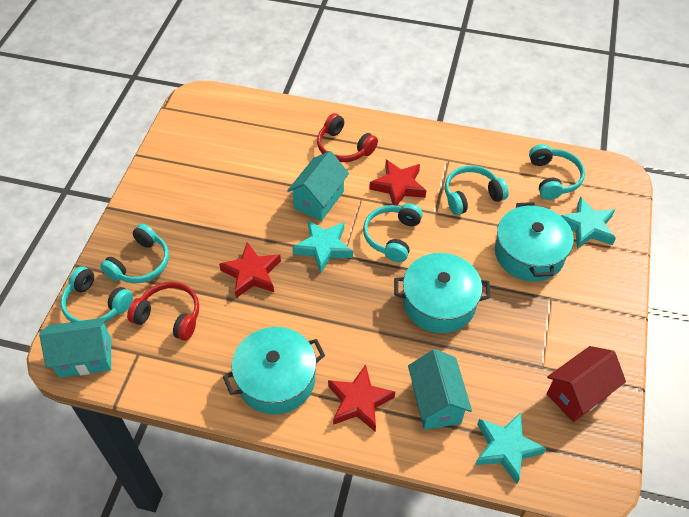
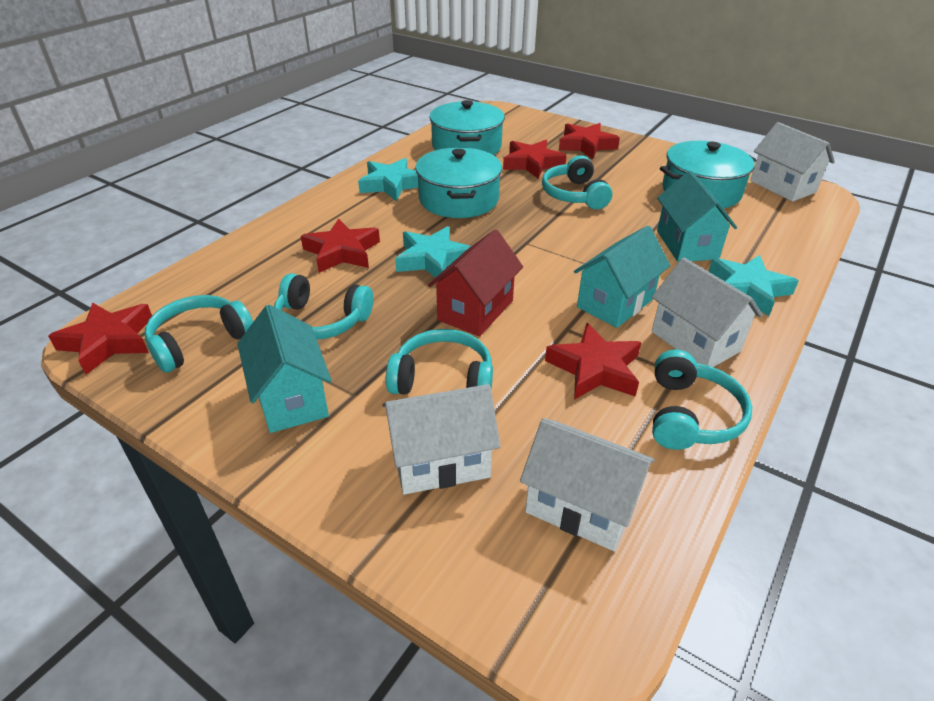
red headphones: 2 -> 0
red star: 3 -> 5
white house: 0 -> 4

